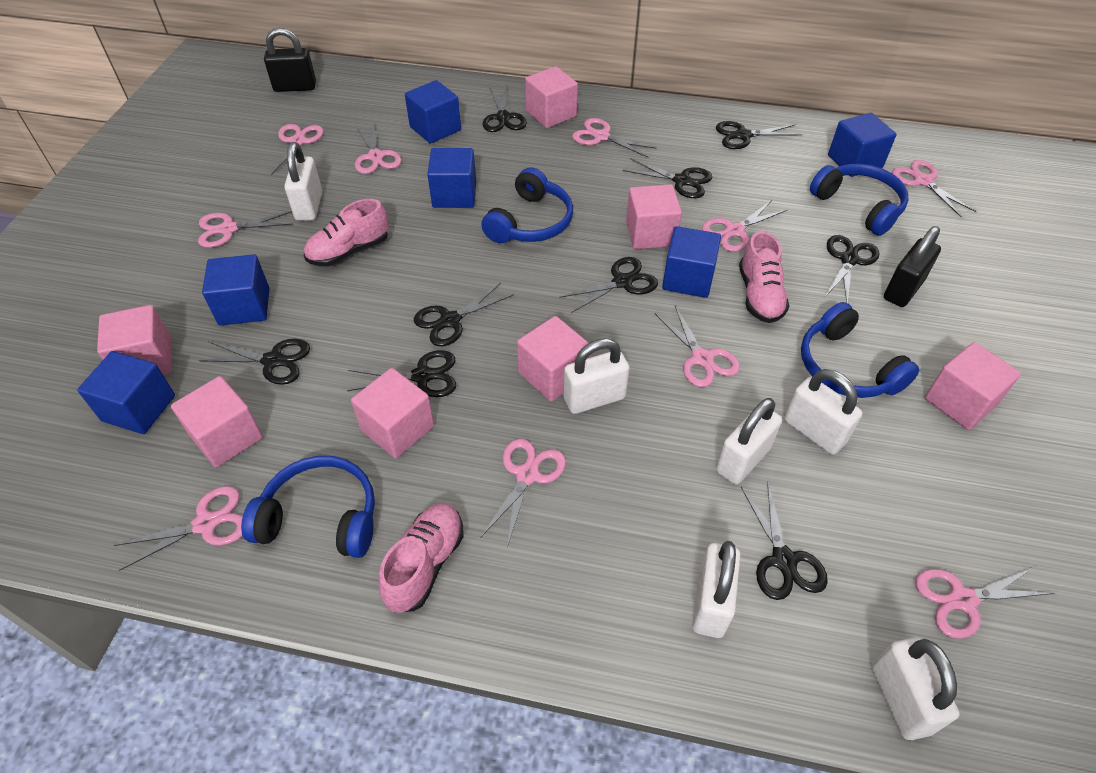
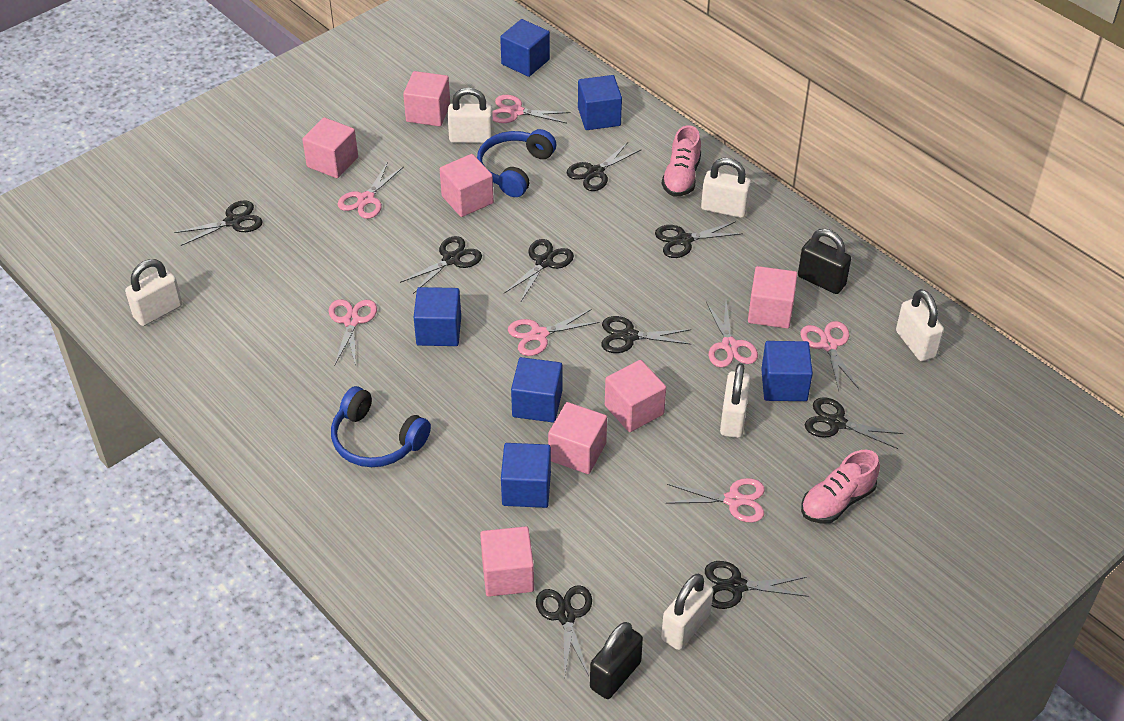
blue headphones: 4 -> 2
pink scissors: 10 -> 7
pink shoe: 3 -> 2

